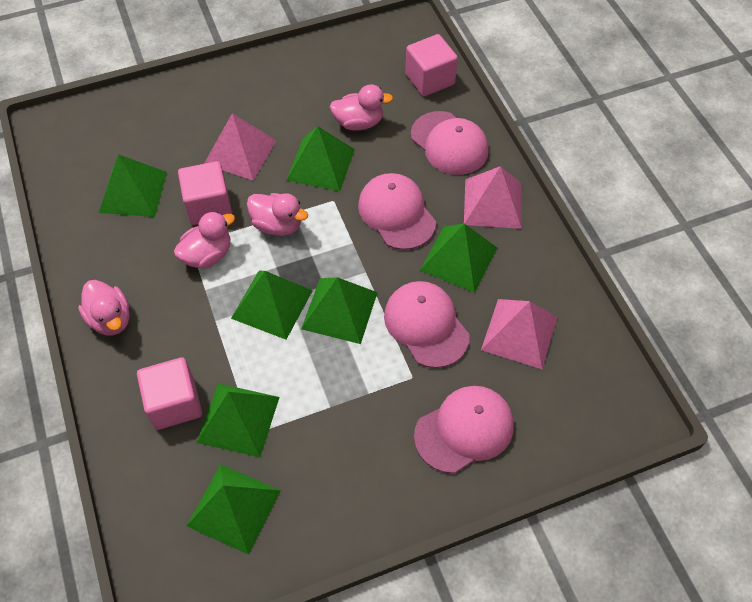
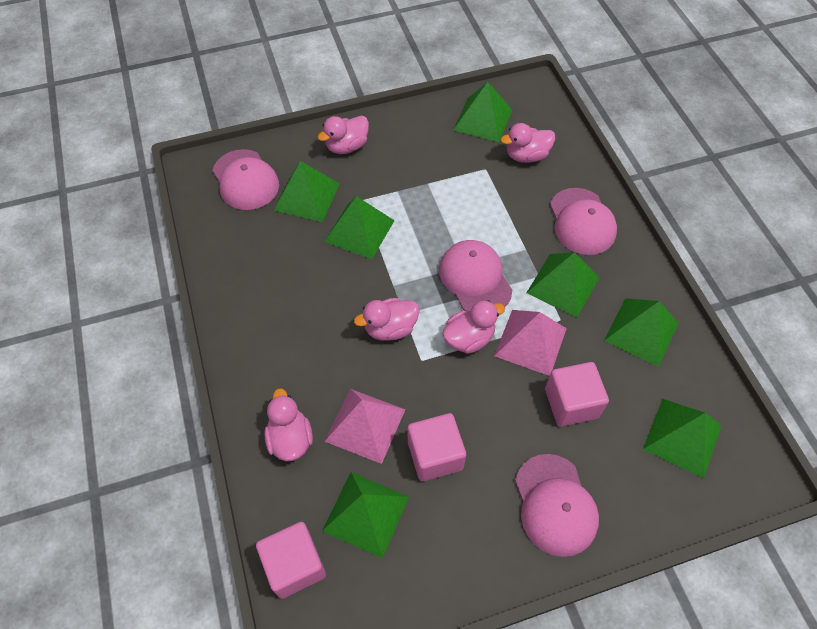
pink duck: 4 -> 5
pink pyramid: 3 -> 2

